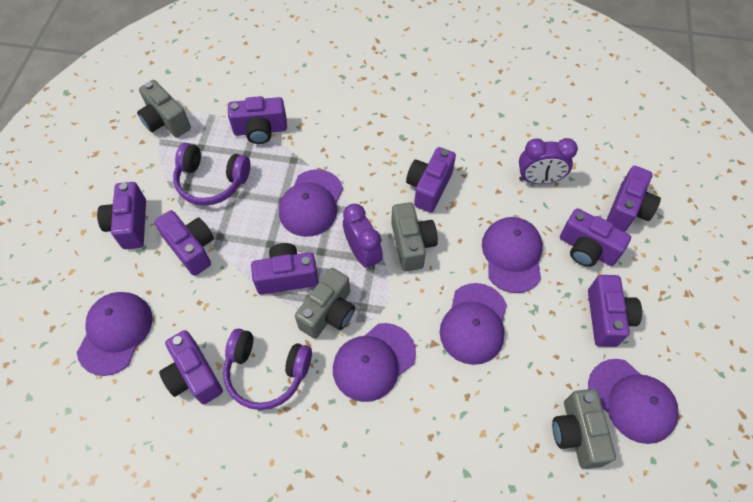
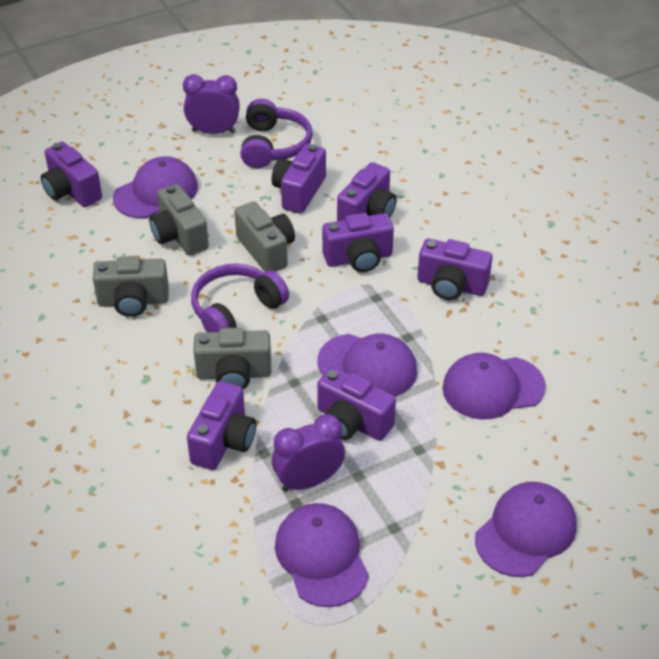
purple camera: 9 -> 7
purple cap: 6 -> 5

